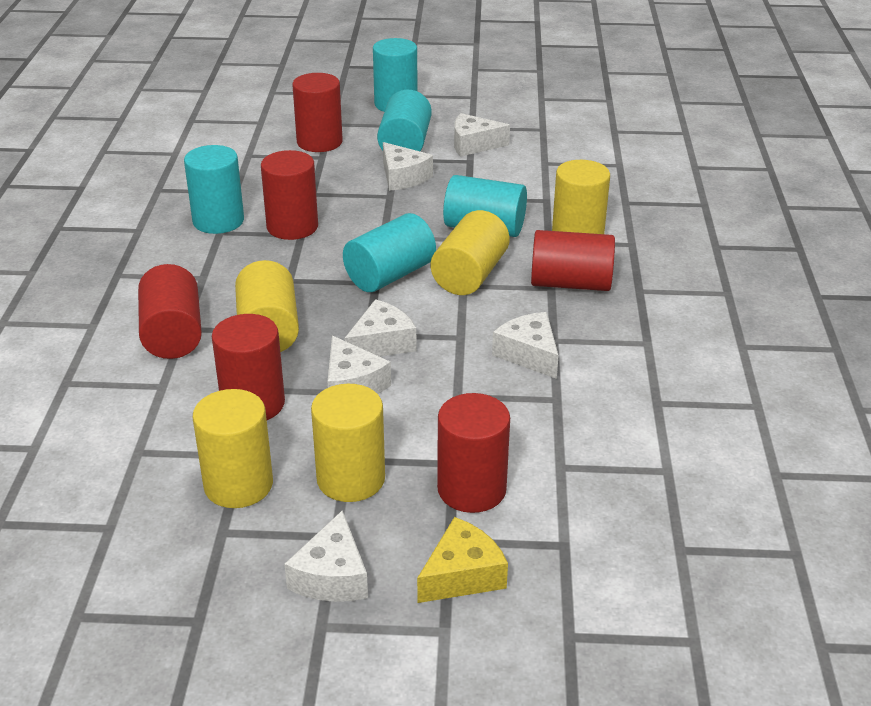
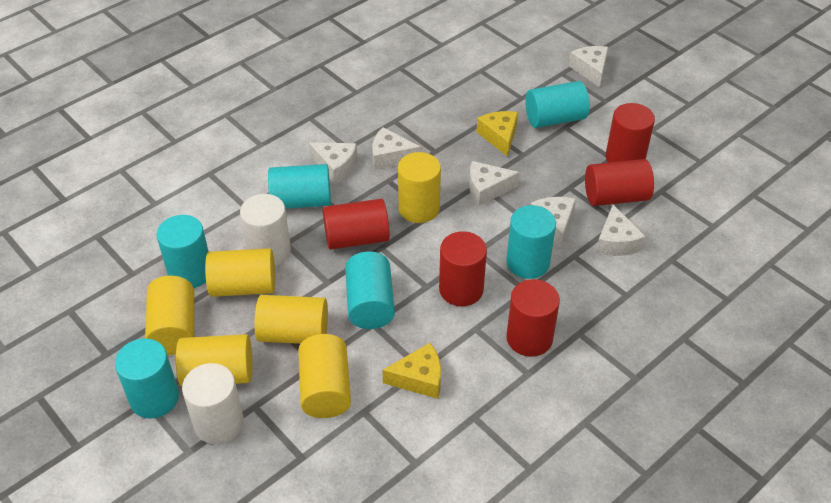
red cylinder: 6 -> 5
turquoise cylinder: 5 -> 6
white cylinder: 0 -> 2
yellow cheese: 1 -> 2
yellow cylinder: 5 -> 6

